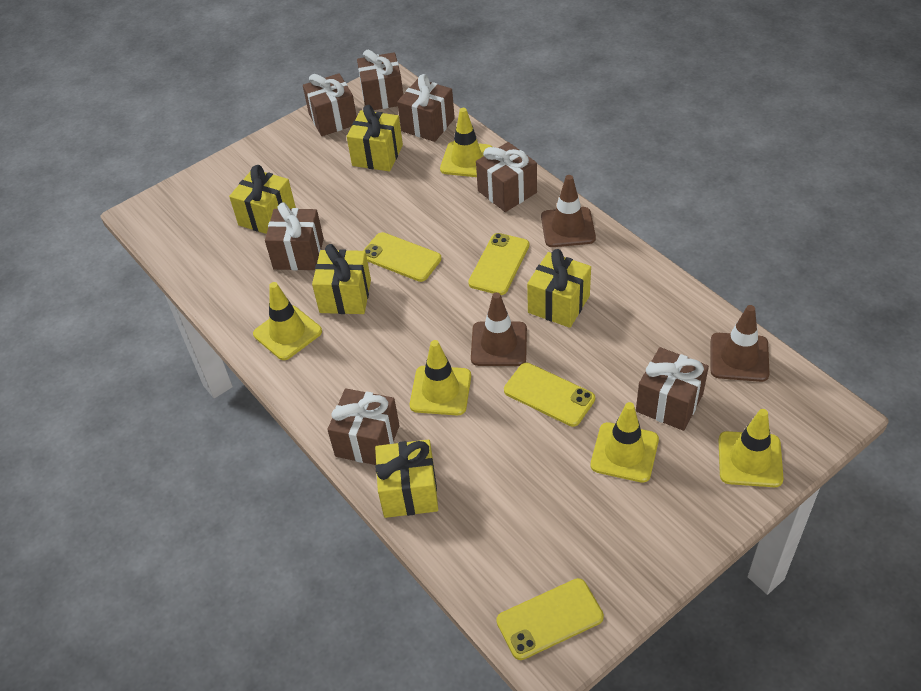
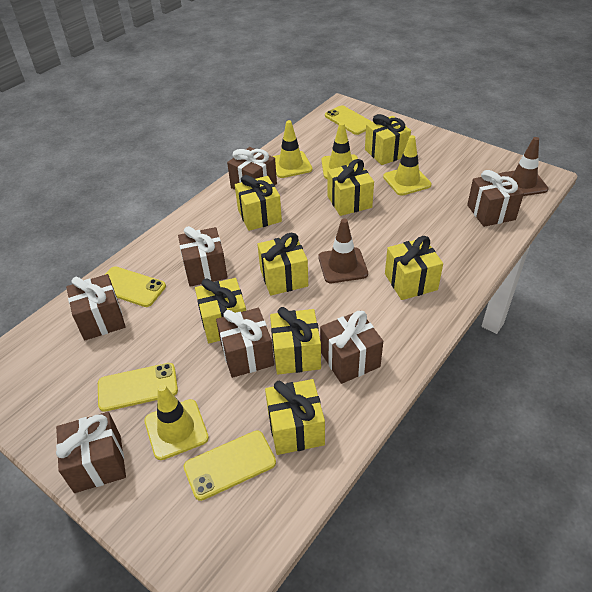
brown traffic cone: 3 -> 2
yellow gift: 5 -> 8
yellow traffic cone: 5 -> 4

